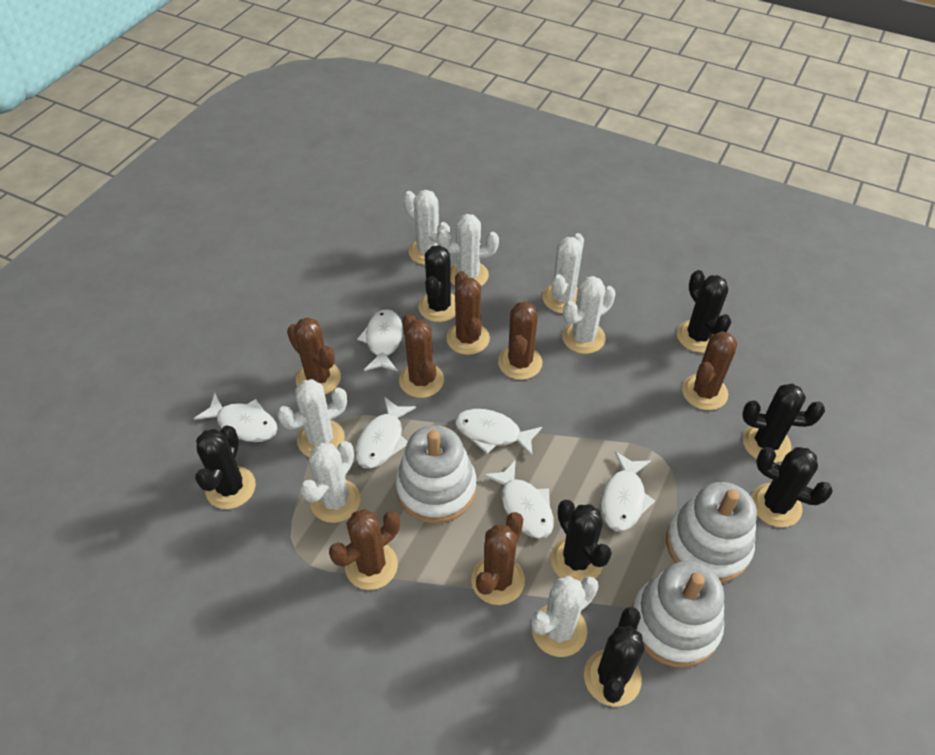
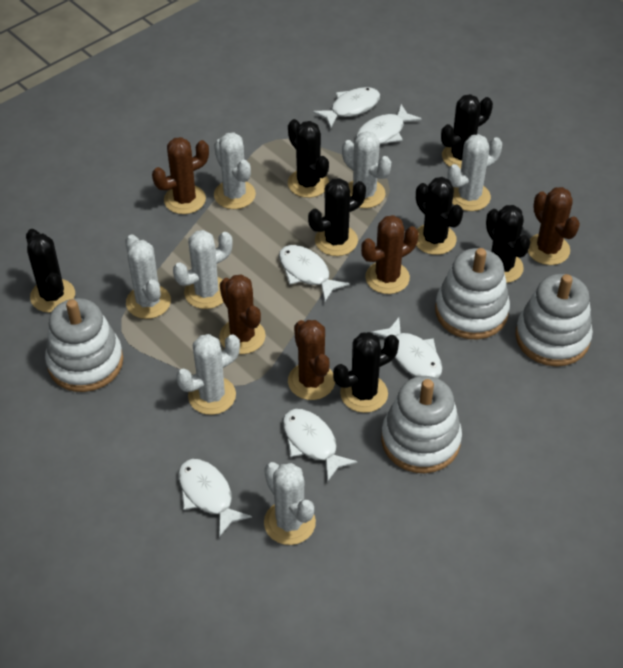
brown cactus: 7 -> 5
white stacking toy: 3 -> 4

